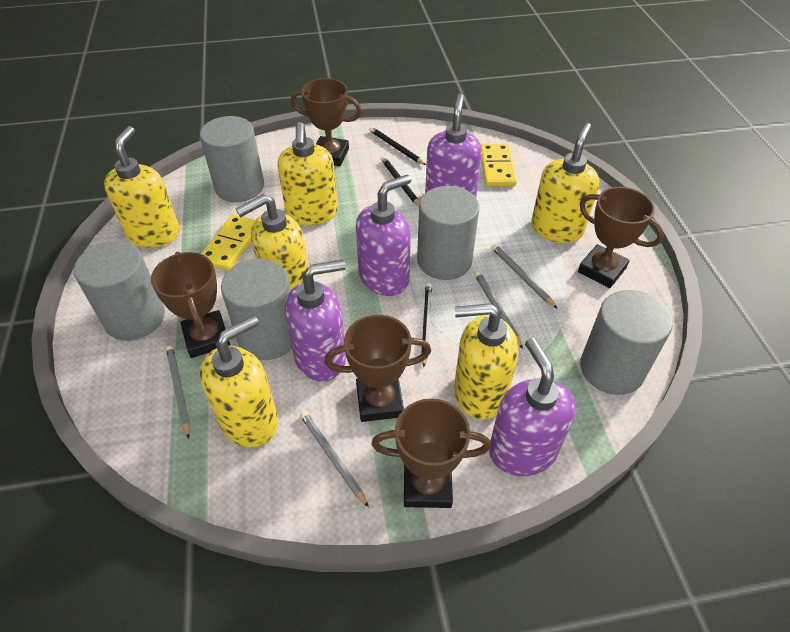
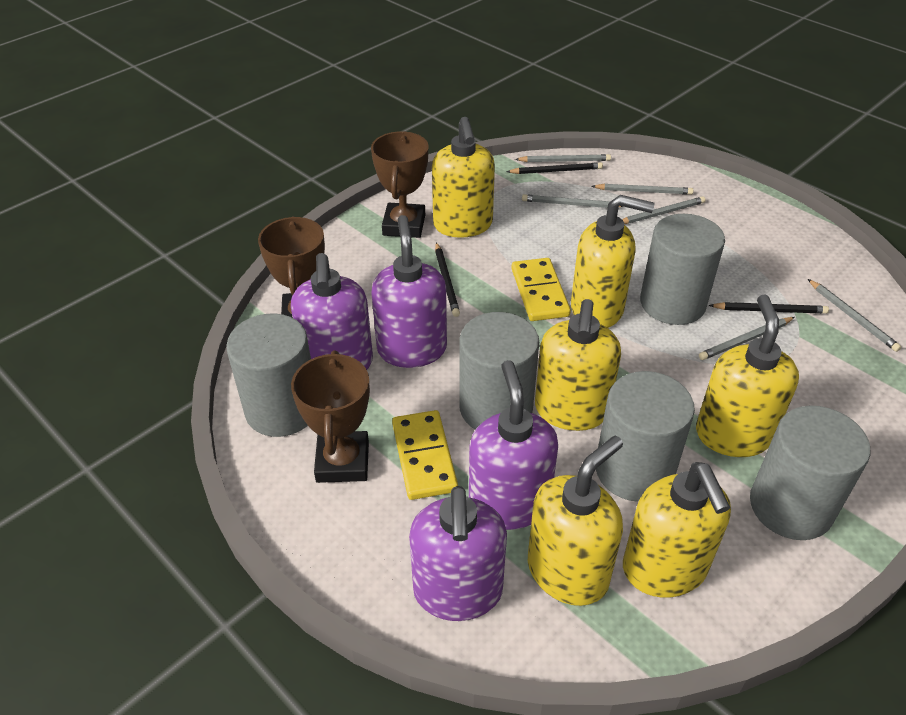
brown trophy: 5 -> 3
grey pencil: 4 -> 6

